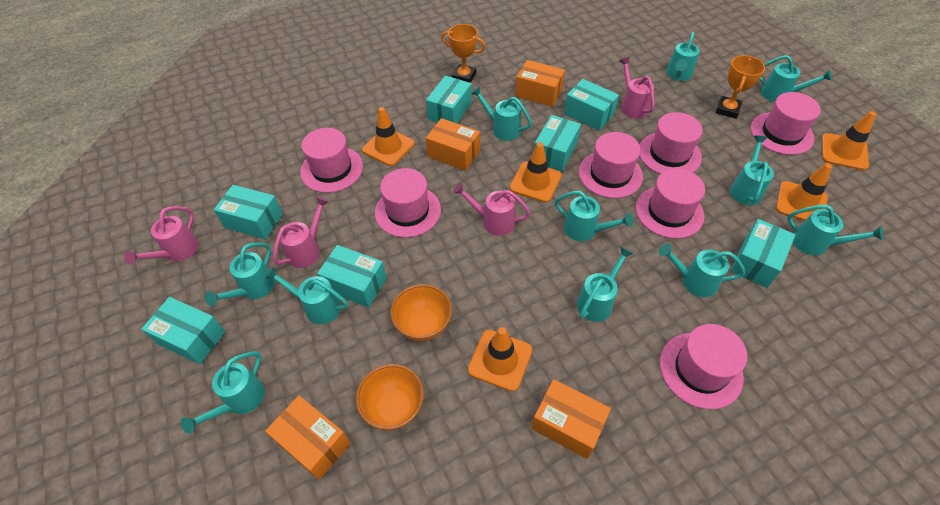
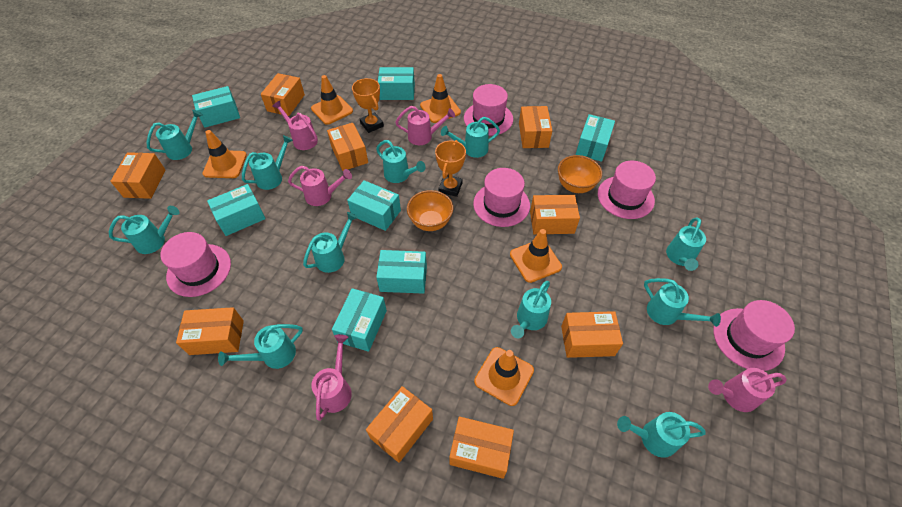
orange box: 4 -> 9
pink hat: 7 -> 5
pink watering can: 4 -> 5

